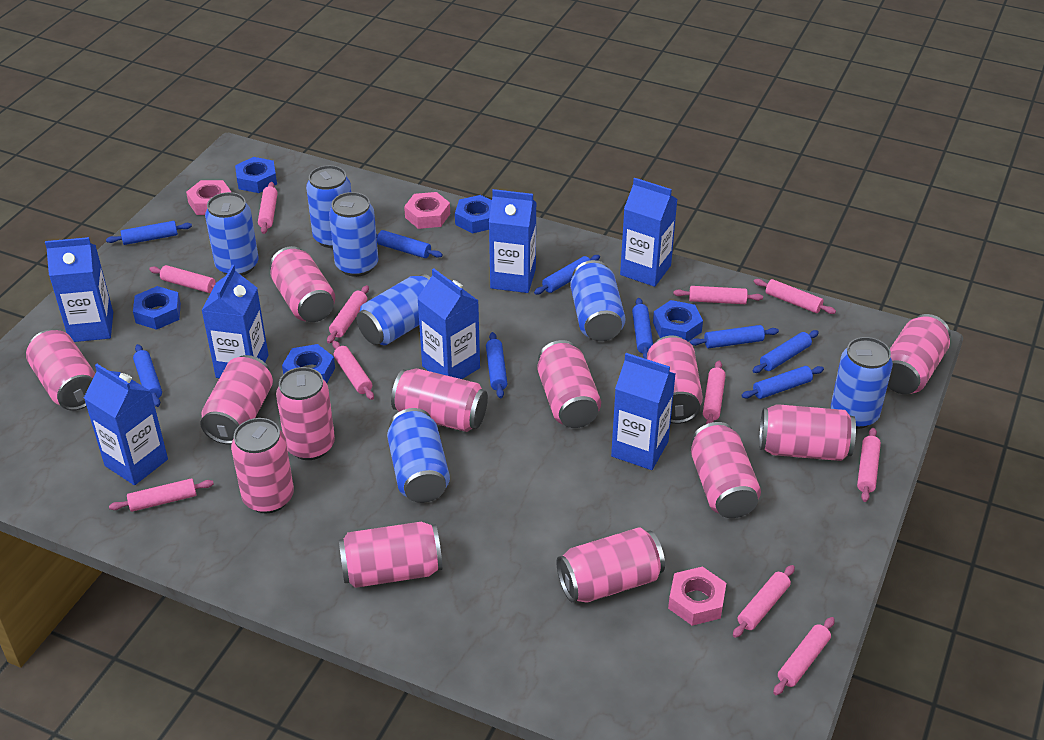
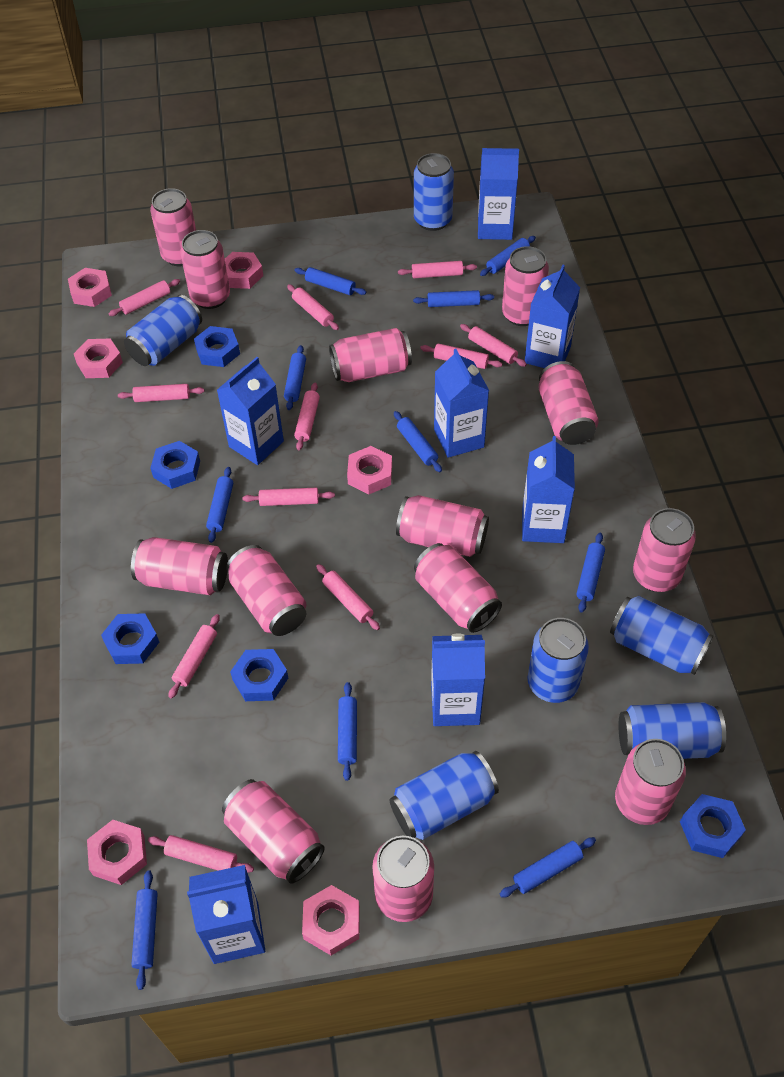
blue can: 7 -> 6
blue rolling pin: 9 -> 10
pink nut: 3 -> 6

